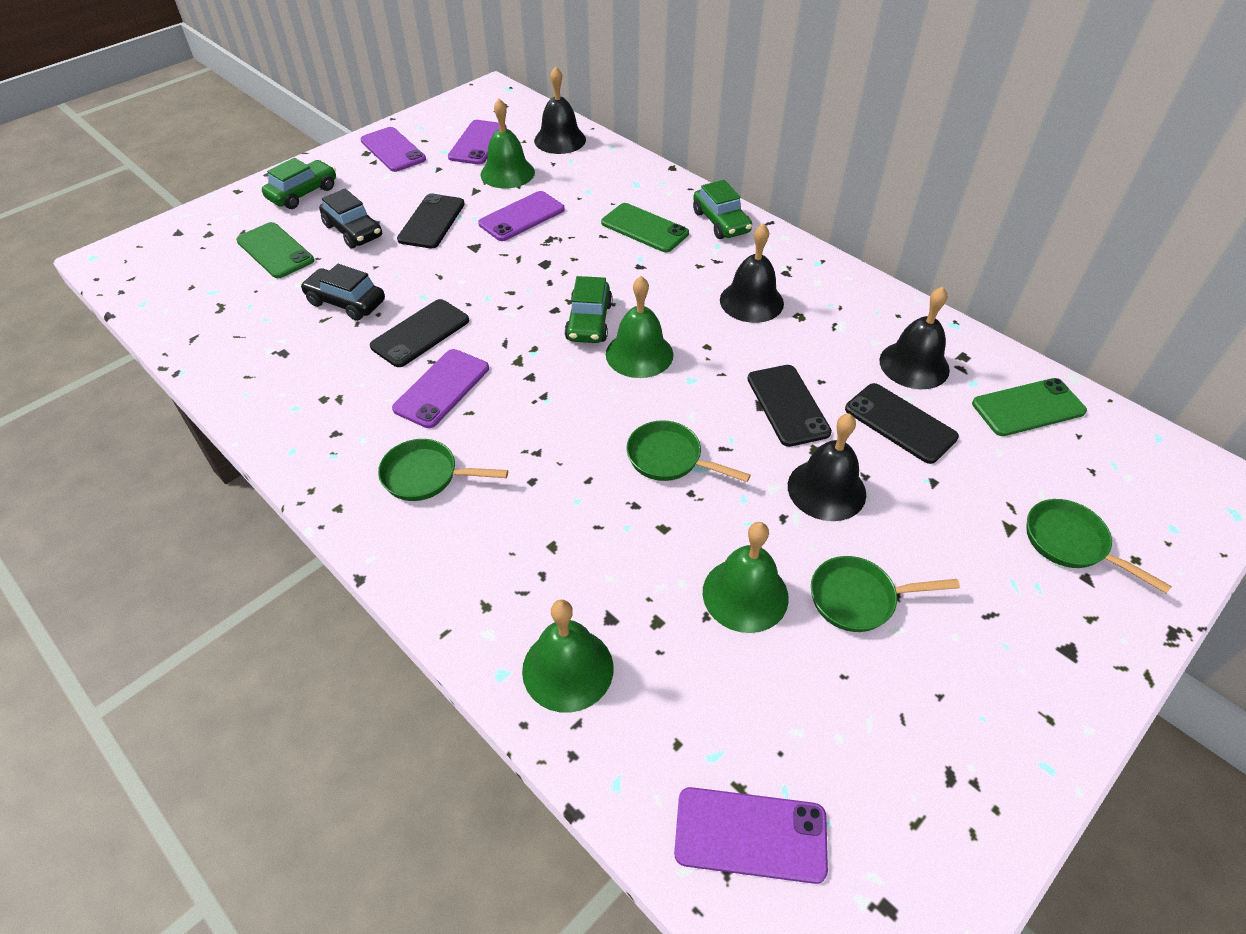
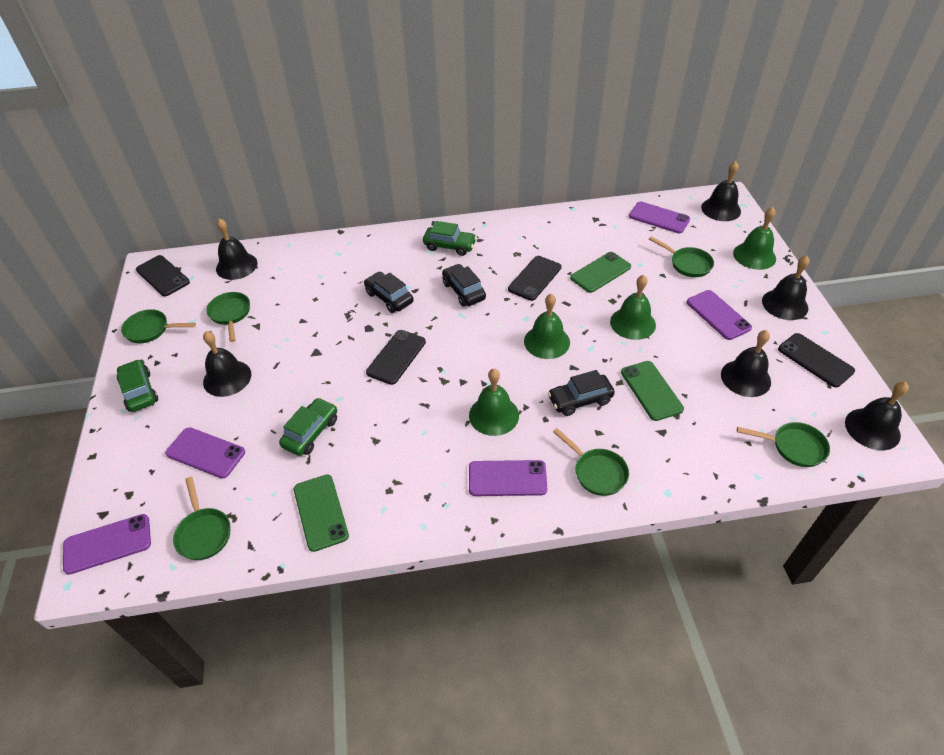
black bell: 4 -> 6
black car: 2 -> 3
green pan: 4 -> 6

